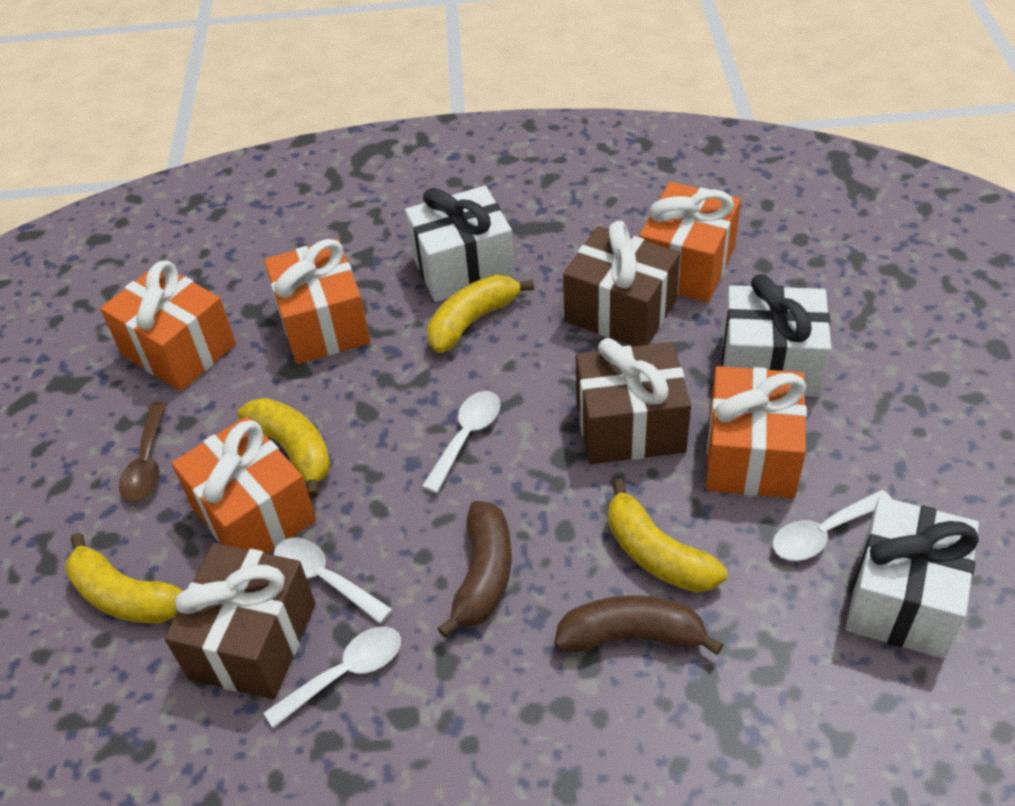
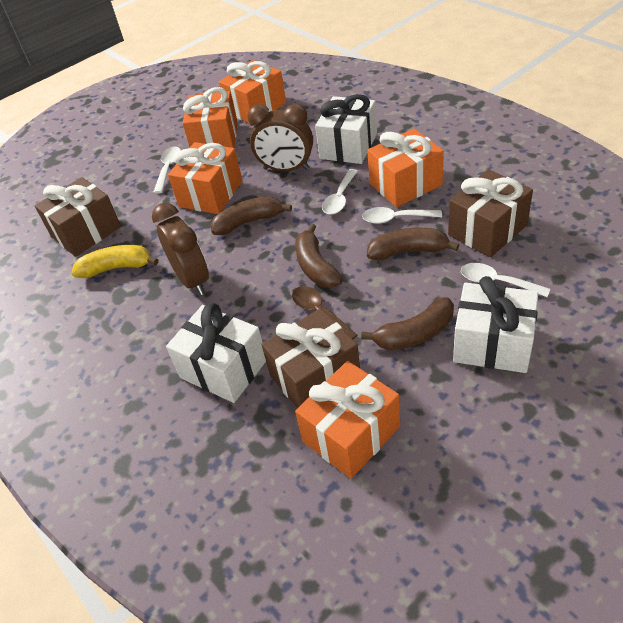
brown banana: 2 -> 4
brown clock: 0 -> 2
yellow banana: 4 -> 1

